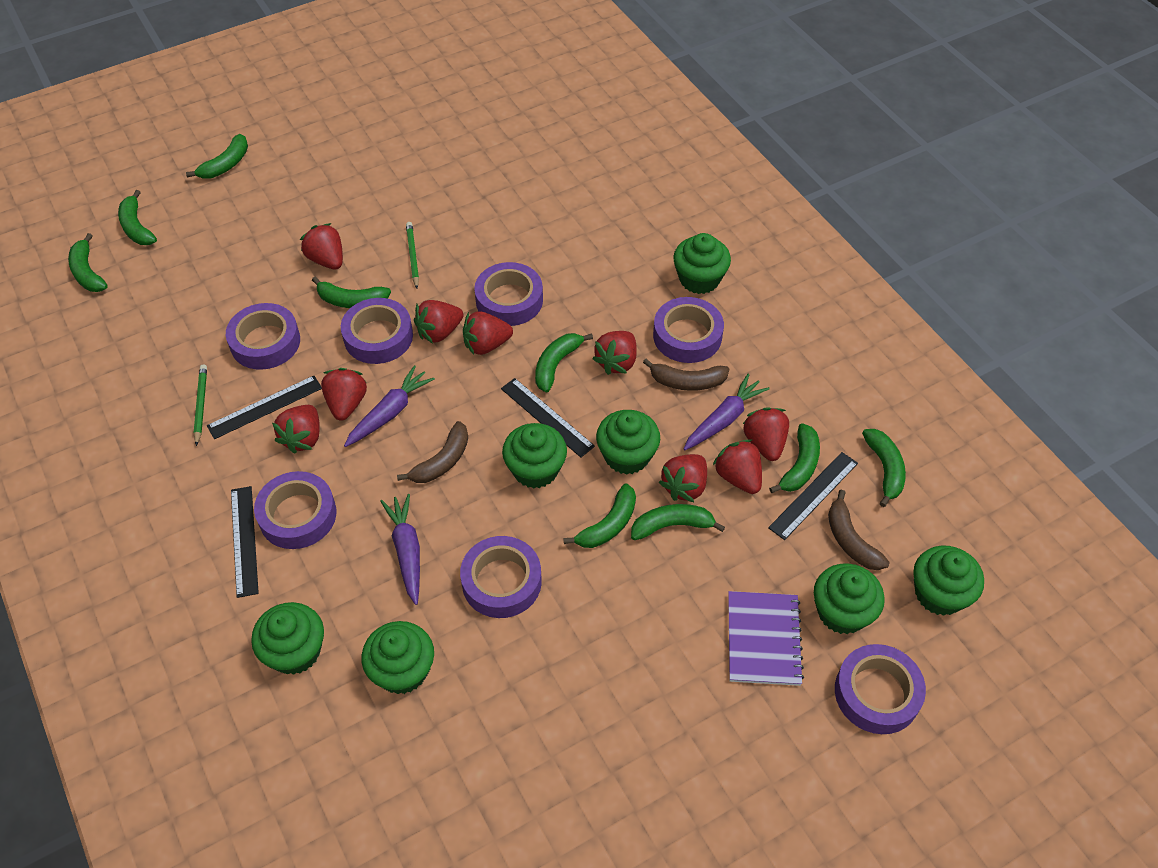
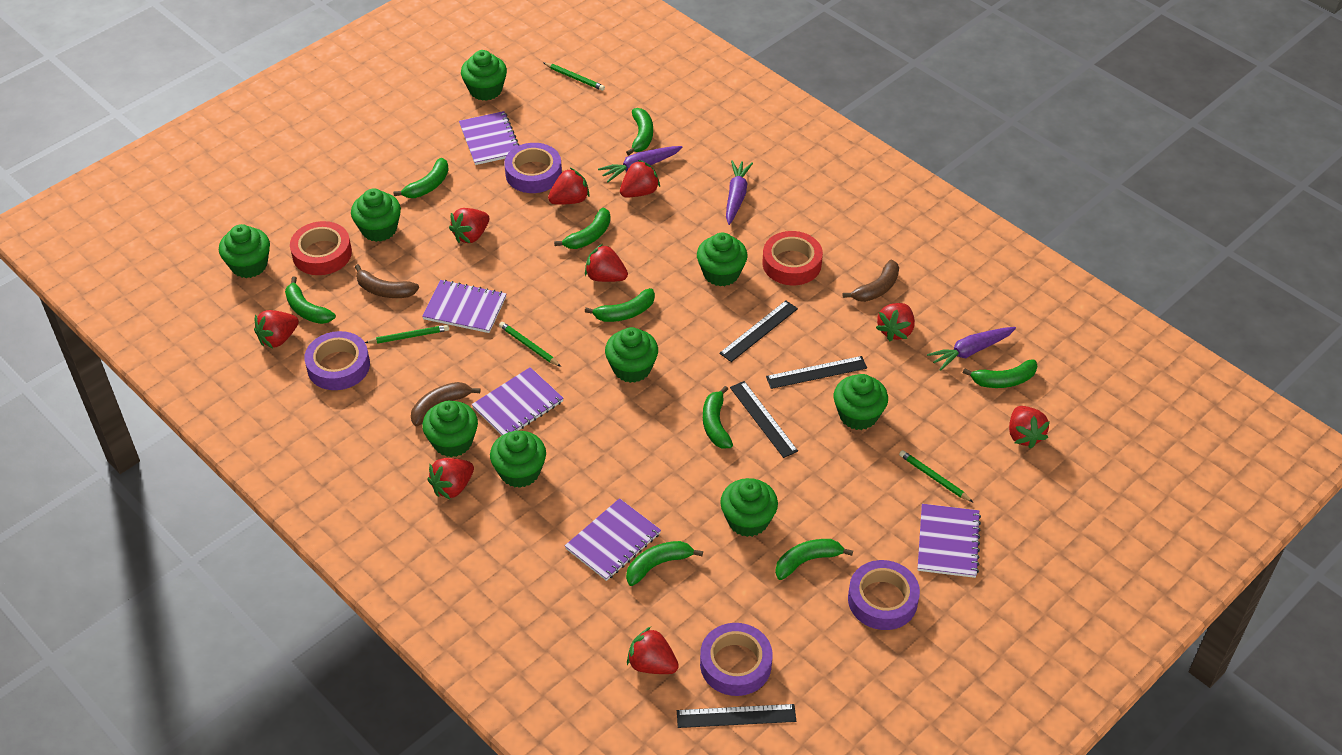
green cupcake: 7 -> 9
green pencil: 2 -> 4
purple notebook: 1 -> 5
purple tape: 7 -> 4
red tape: 0 -> 2

